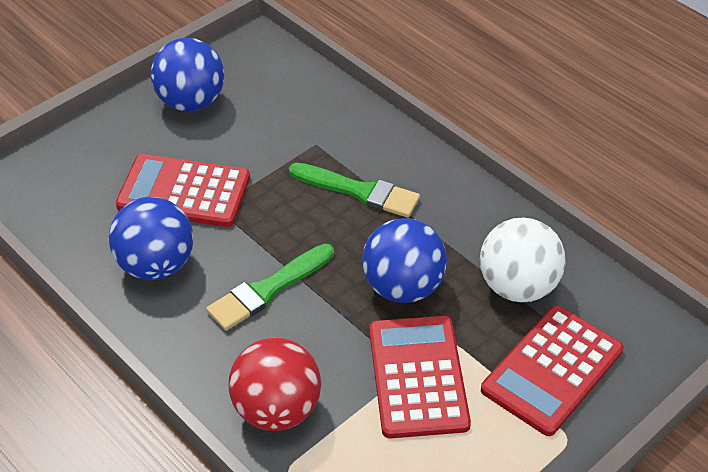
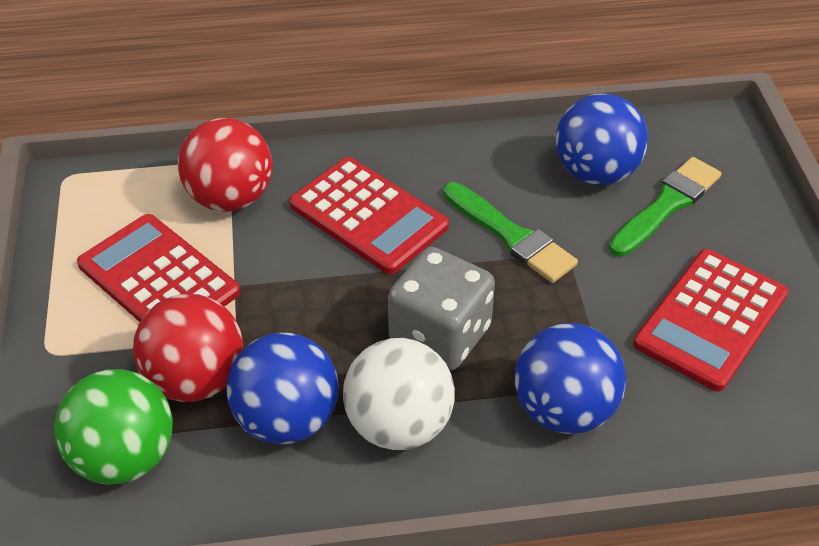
green ball: 0 -> 1
grey dice: 0 -> 1
red ball: 1 -> 2

